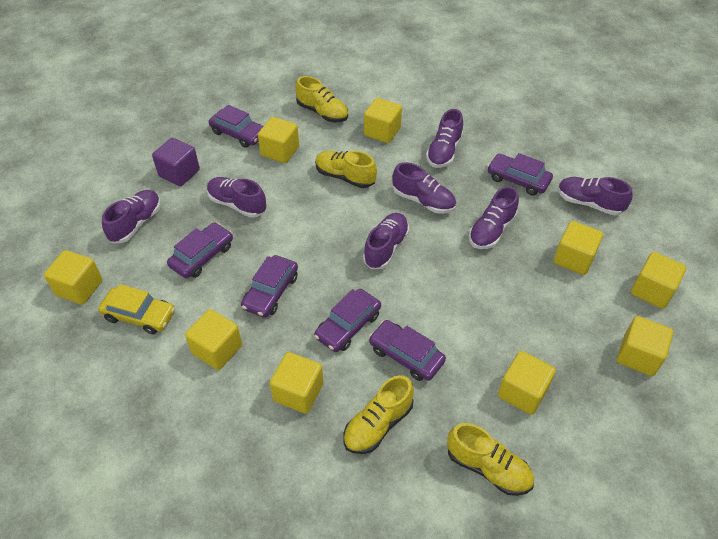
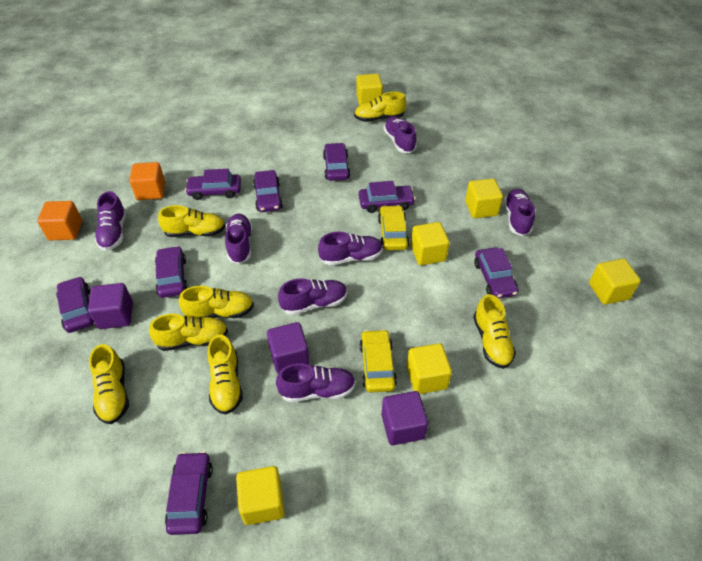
orange cube: 0 -> 2
purple car: 6 -> 8
purple cube: 1 -> 3
yellow car: 1 -> 2
yellow cube: 9 -> 6
yellow shoe: 4 -> 7

